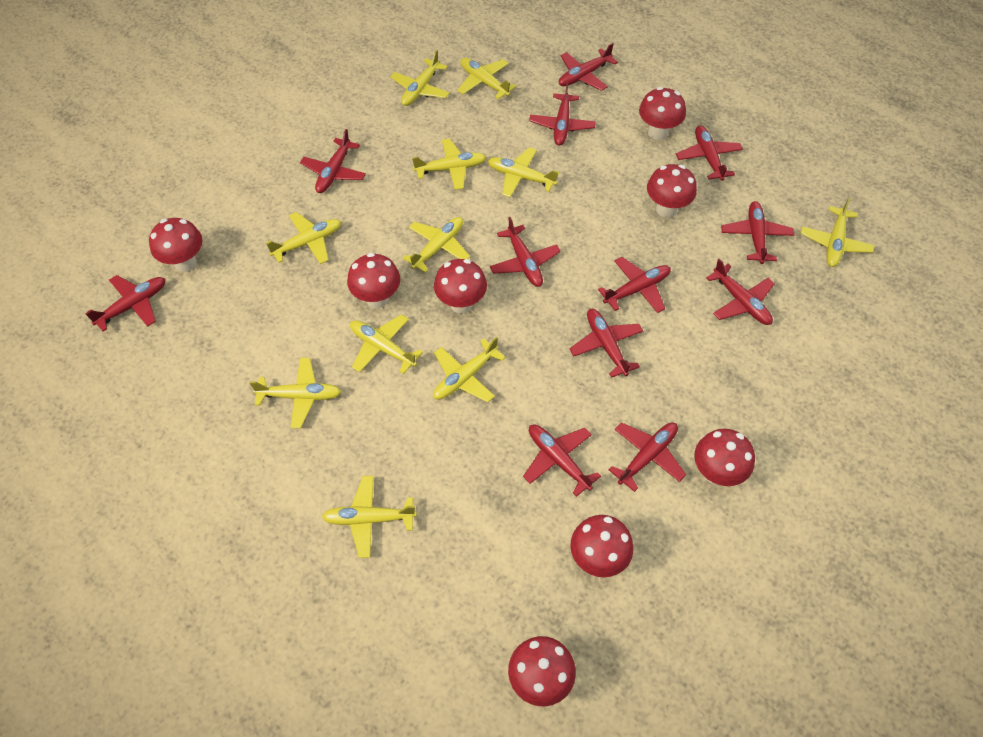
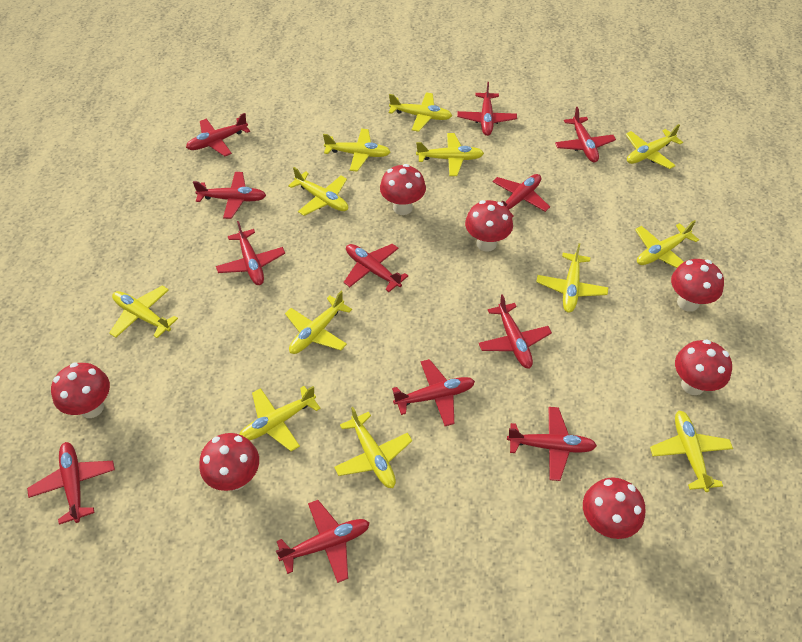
red mushroom: 8 -> 7
yellow plane: 11 -> 12

